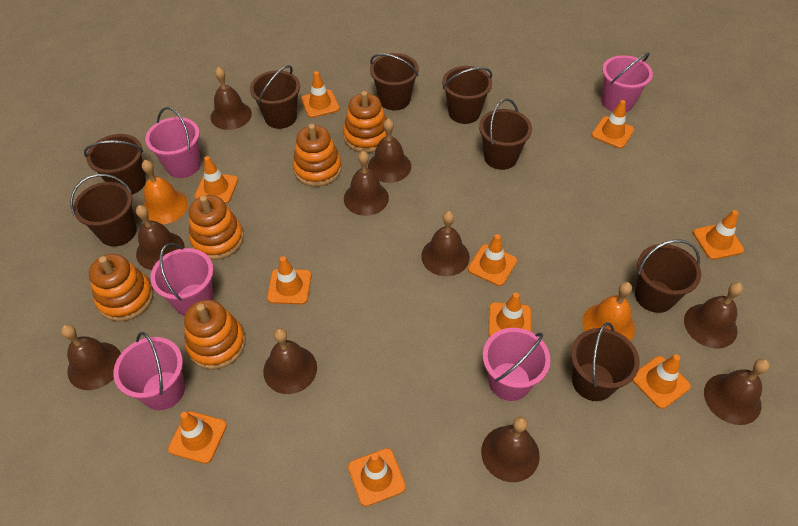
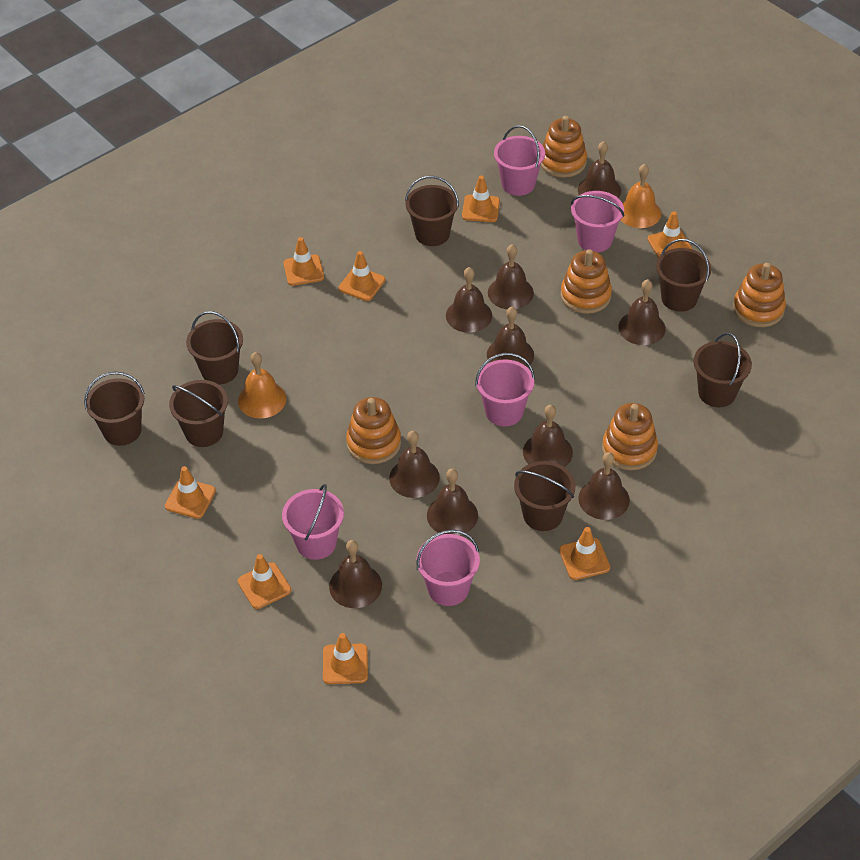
brown bucket: 8 -> 7
orange traffic cone: 10 -> 8

